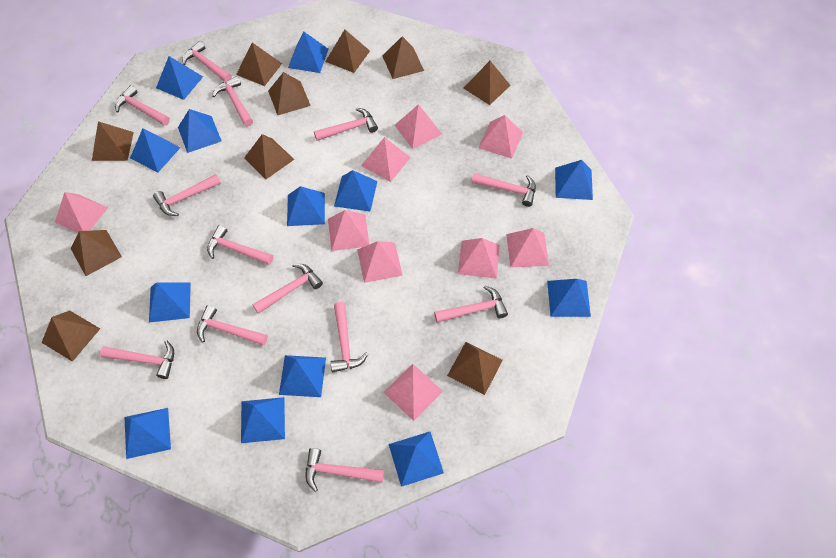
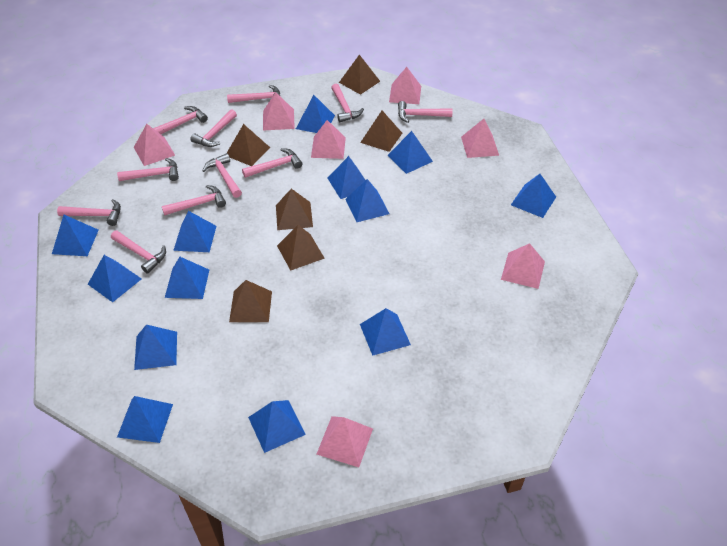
brown pyramid: 10 -> 6
pink hammer: 13 -> 11
pink pyramid: 9 -> 7

